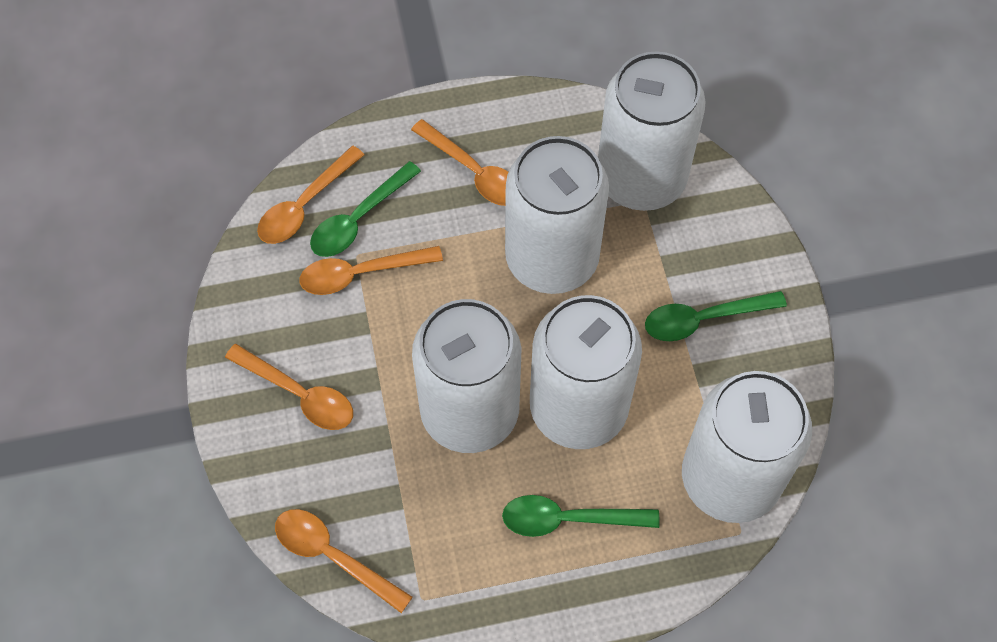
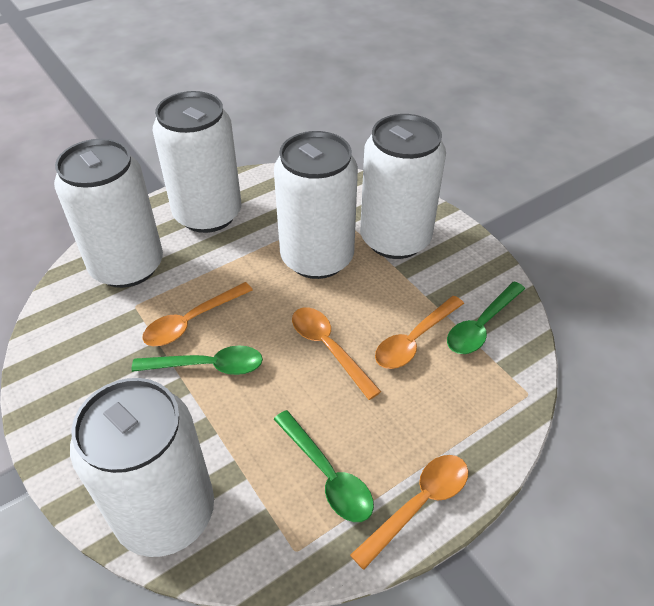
orange spoon: 5 -> 4

